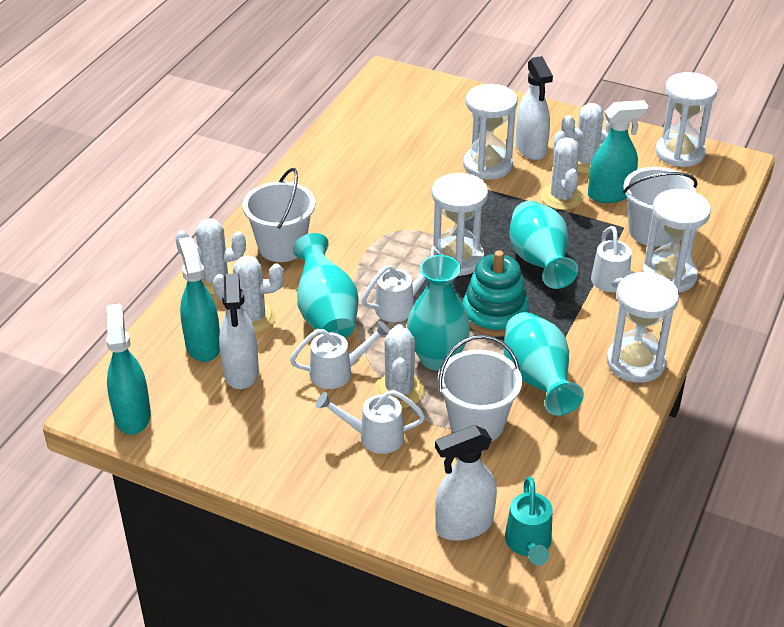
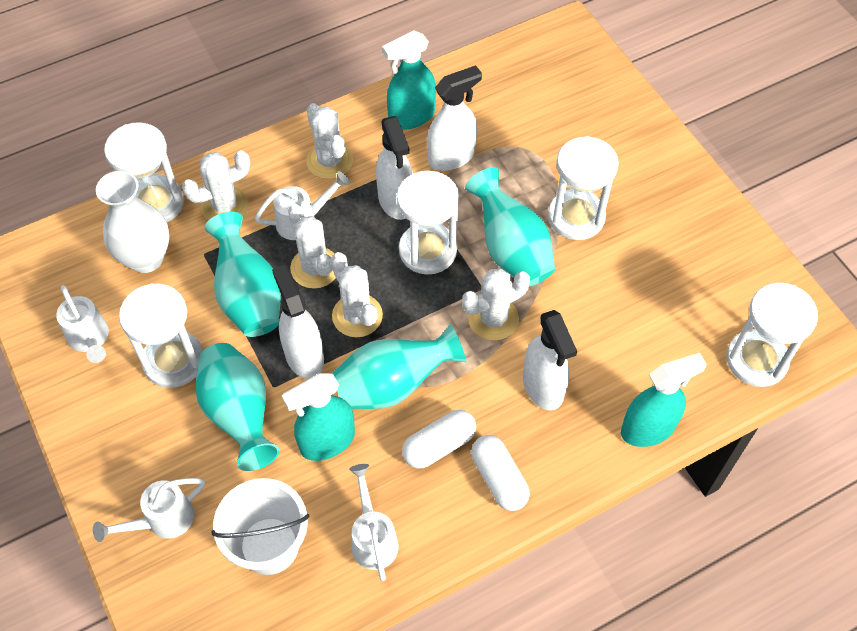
turquoise stacking toy: 1 -> 0
turquoise watering can: 1 -> 0
white bucket: 3 -> 1
white capsule: 0 -> 2
white spray bottle: 3 -> 4
white vase: 0 -> 1

